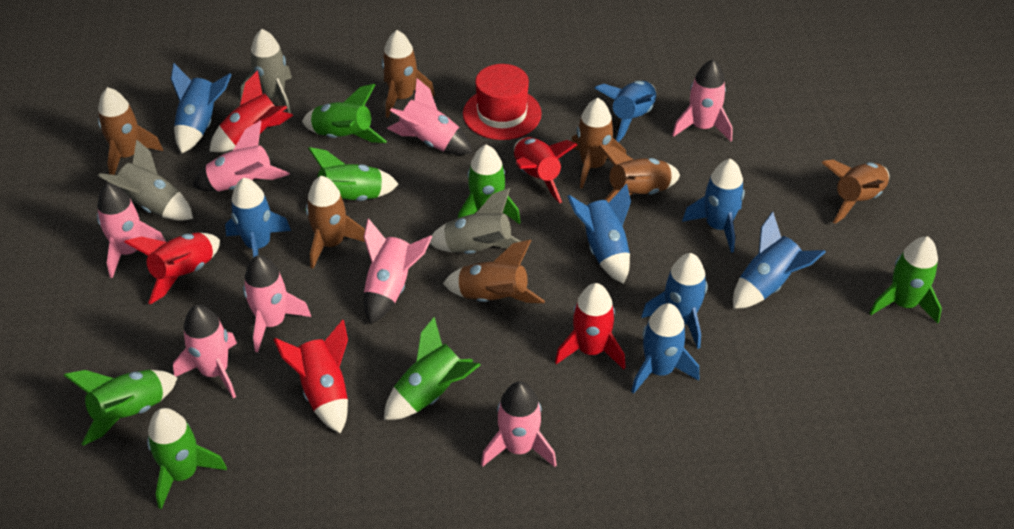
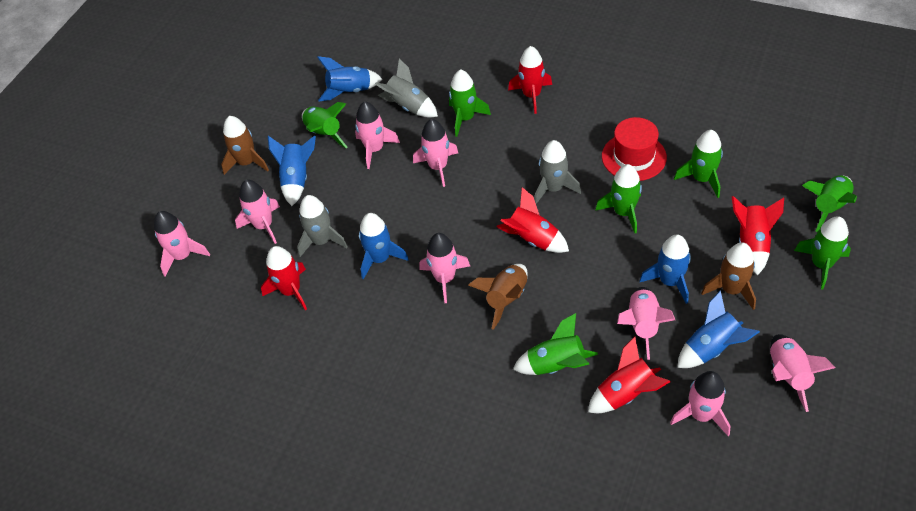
blue rocket: 8 -> 5
brown rocket: 7 -> 3

